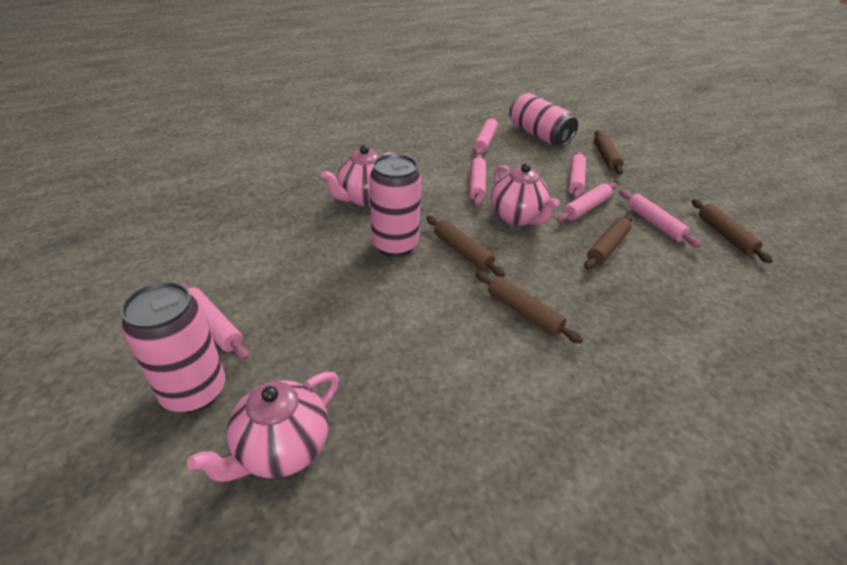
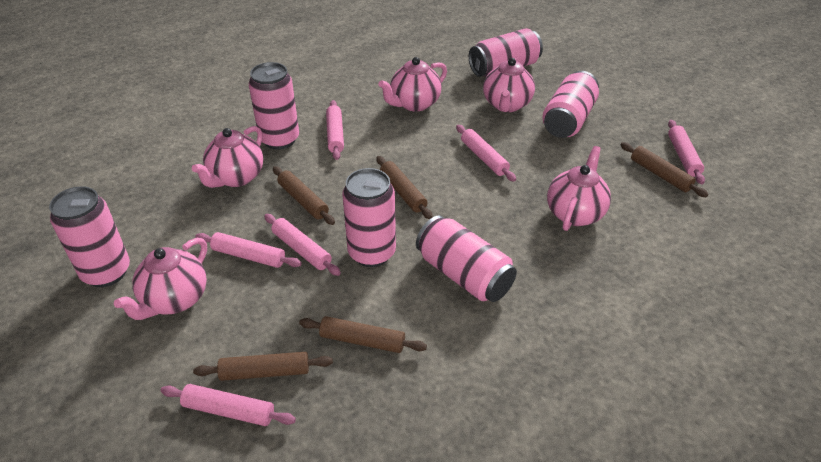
pink can: 3 -> 6
pink teapot: 3 -> 5

